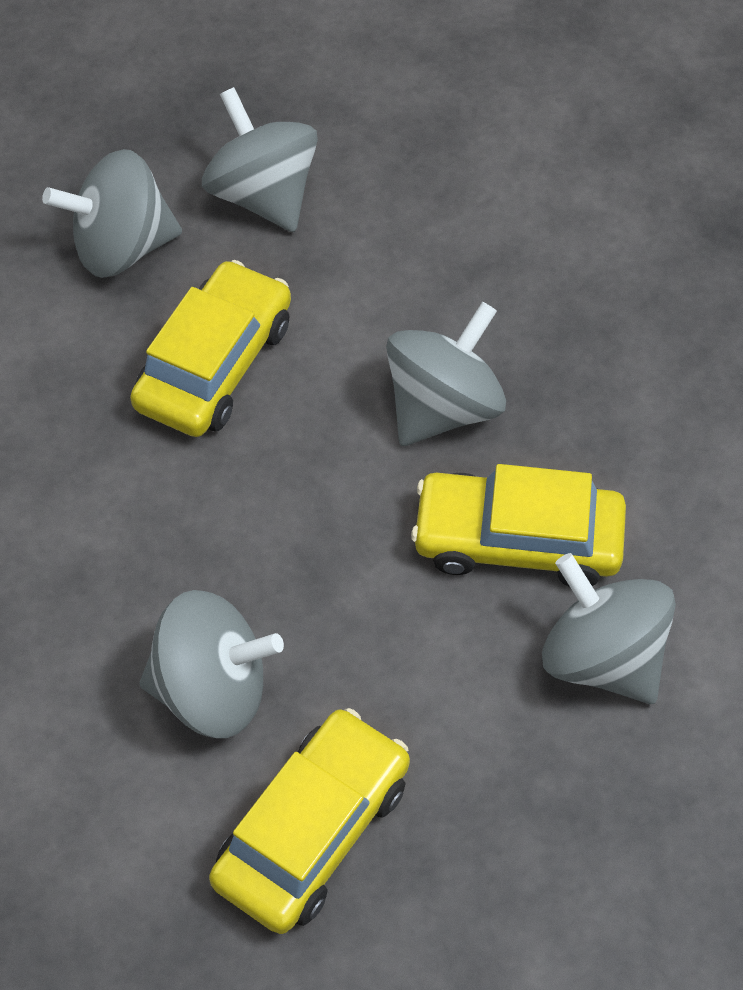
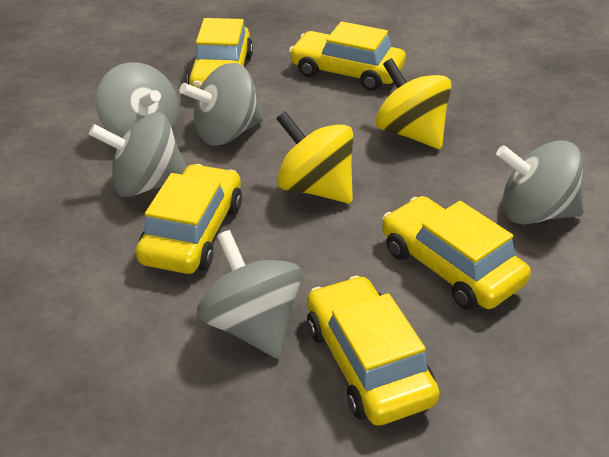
yellow car: 3 -> 5
yellow spinning top: 0 -> 2

